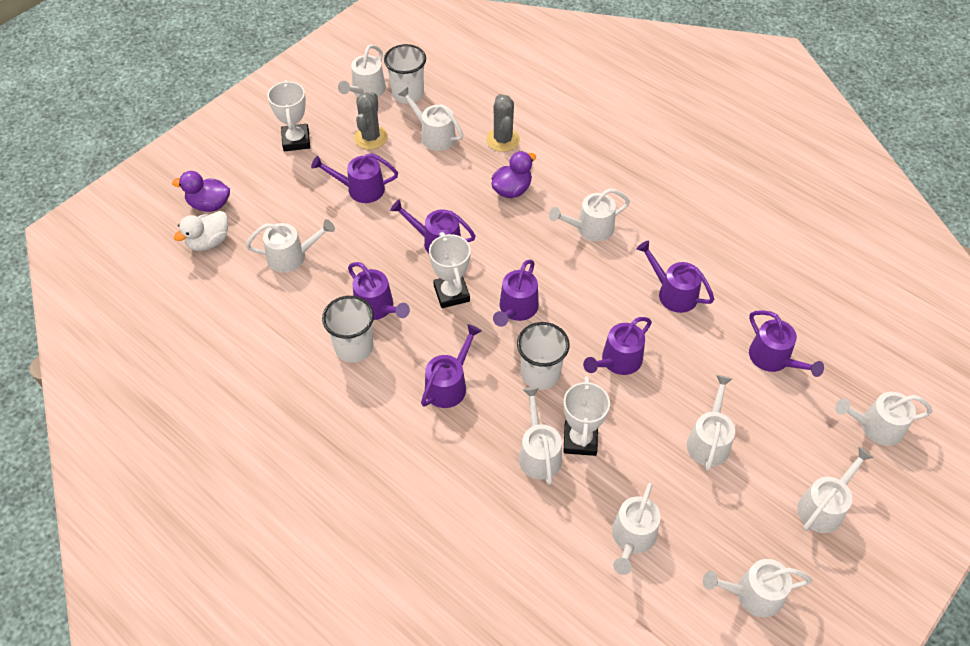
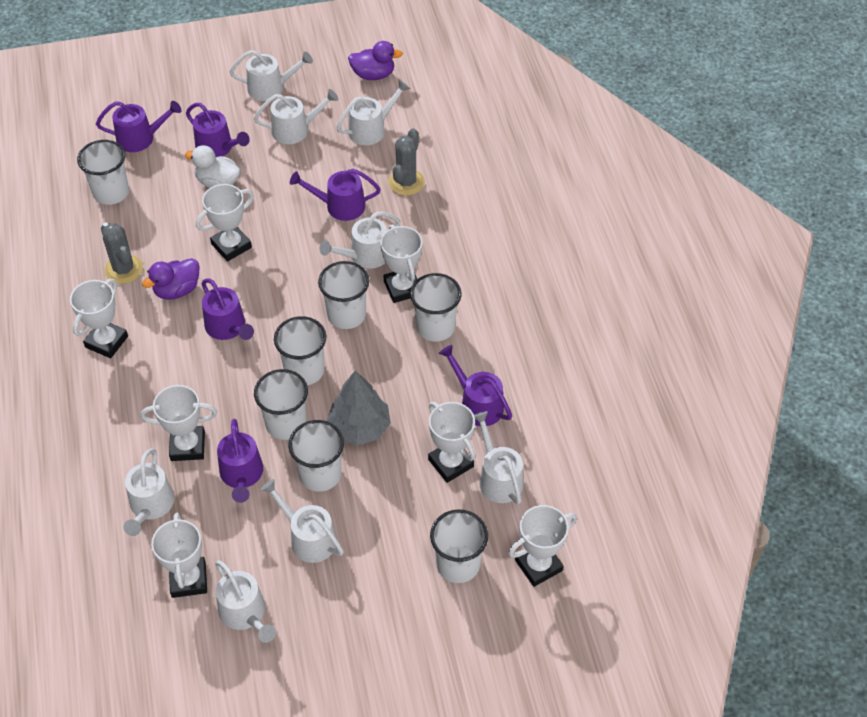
grey tree: 0 -> 1
purple watering can: 8 -> 6
white cup: 3 -> 7
white trophy: 3 -> 7
white watering can: 10 -> 8

